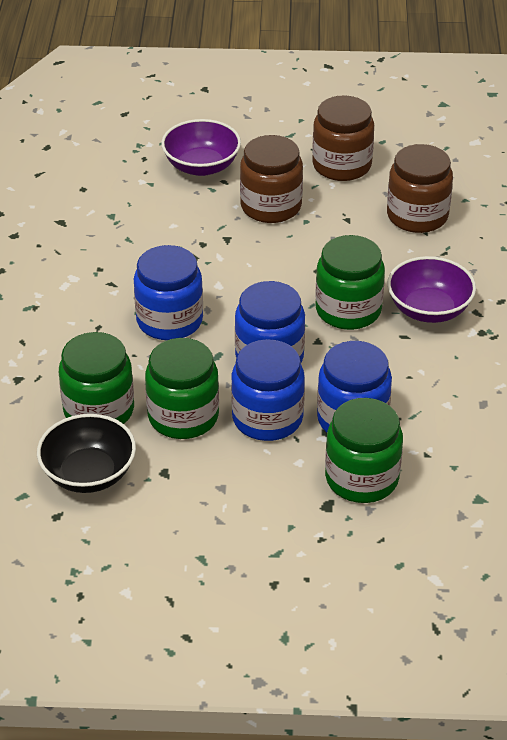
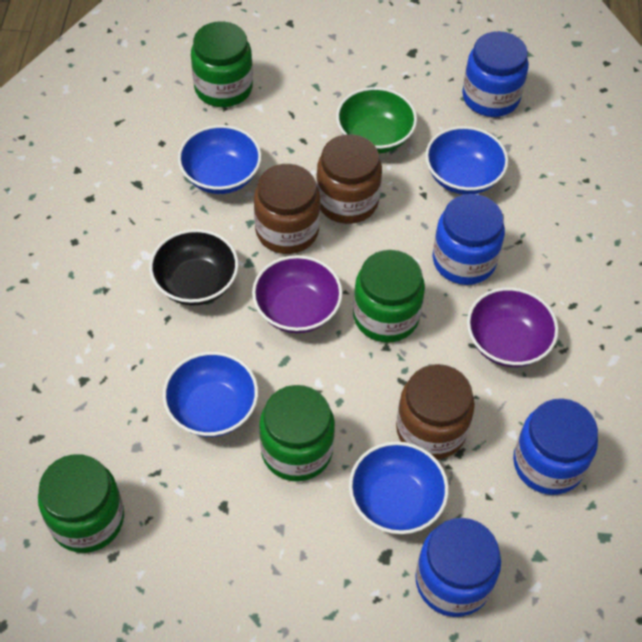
blue bowl: 0 -> 4
green bowl: 0 -> 1

